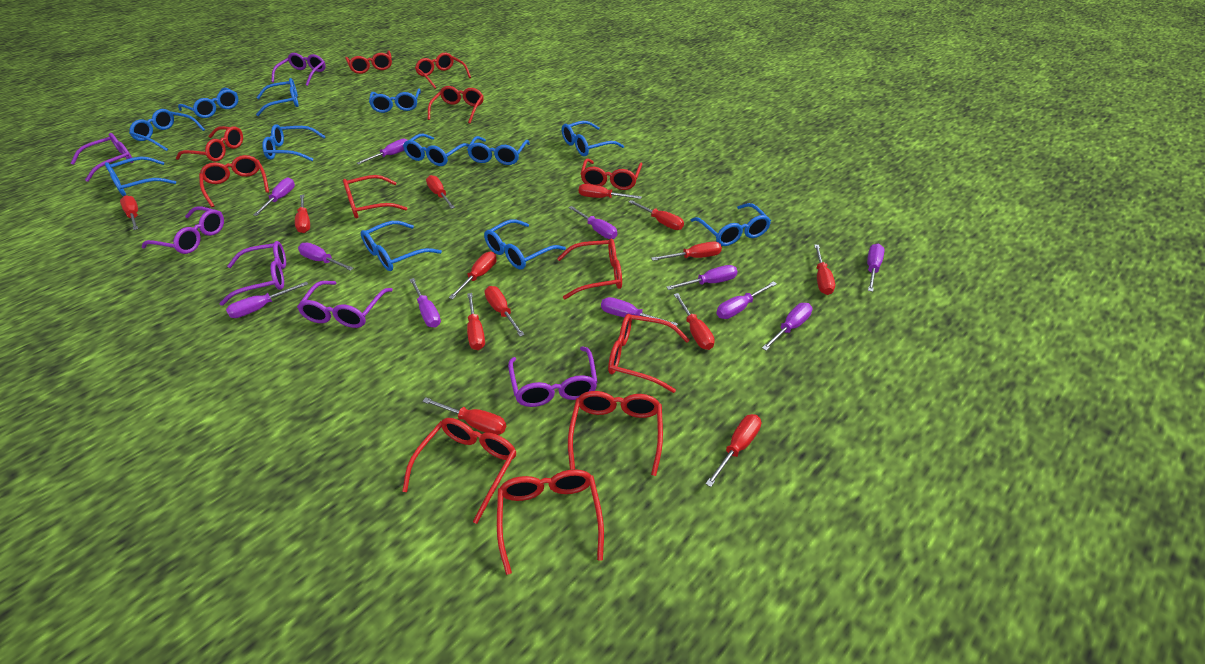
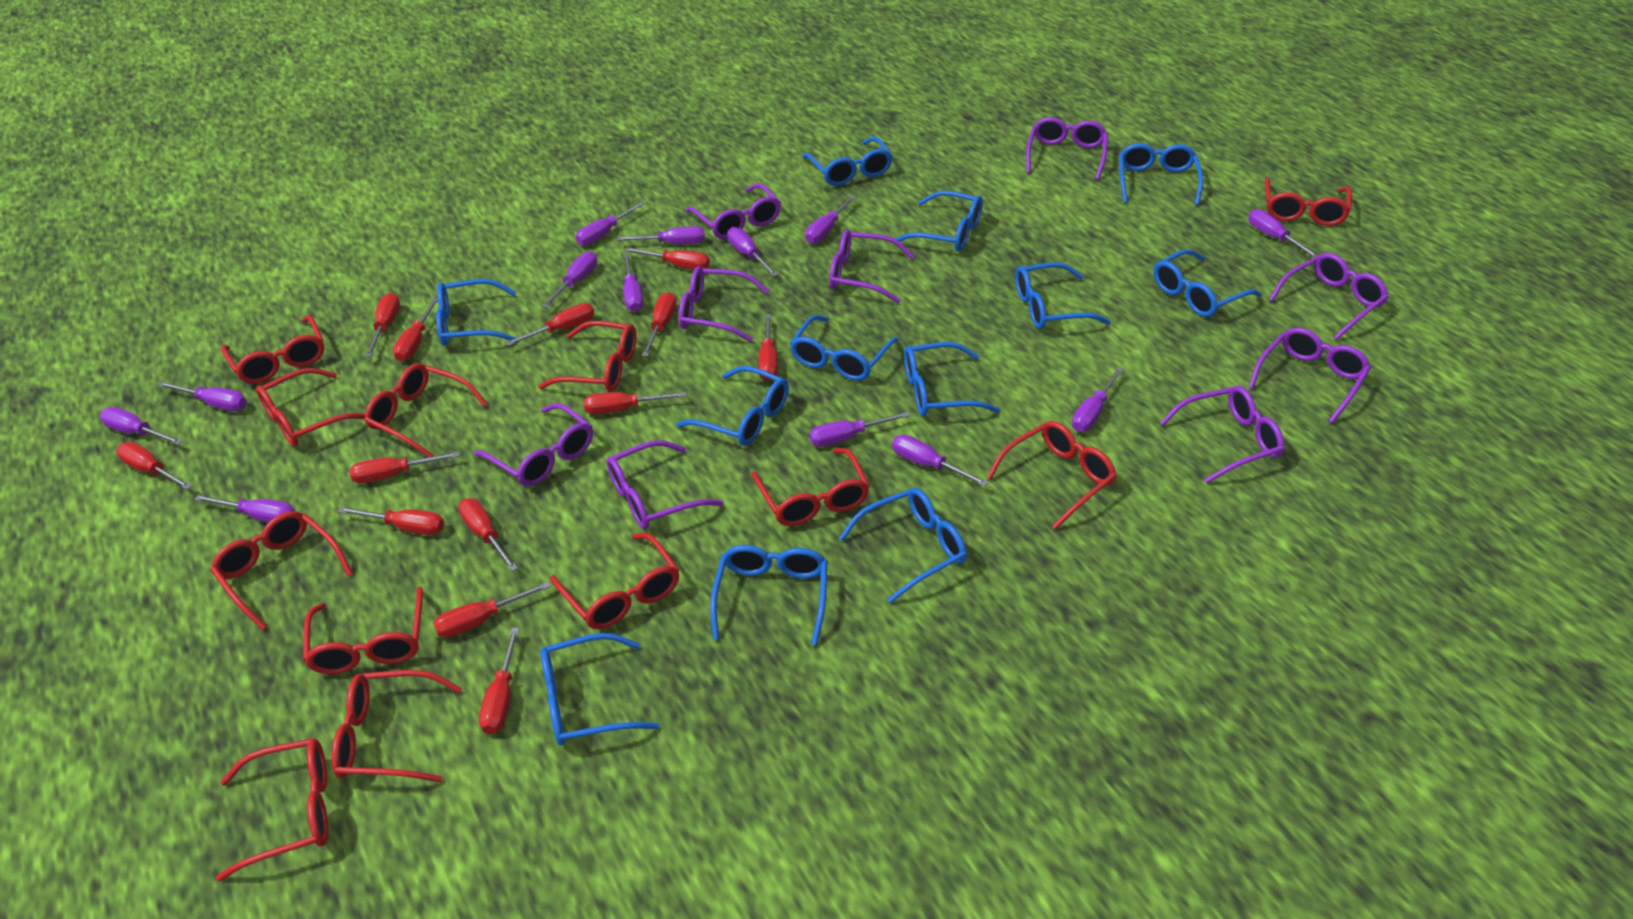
purple glasses: 6 -> 9
purple screwdriver: 11 -> 13

